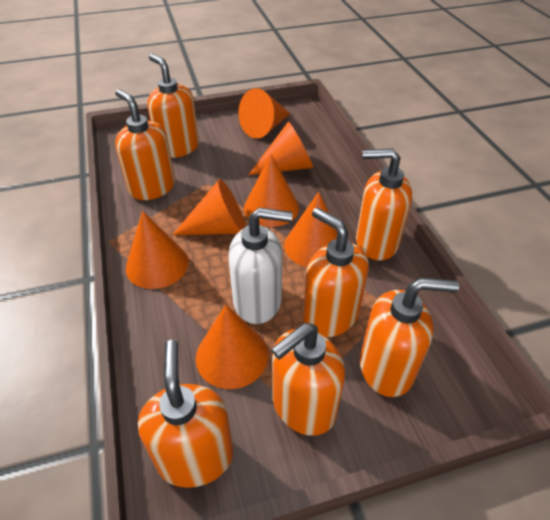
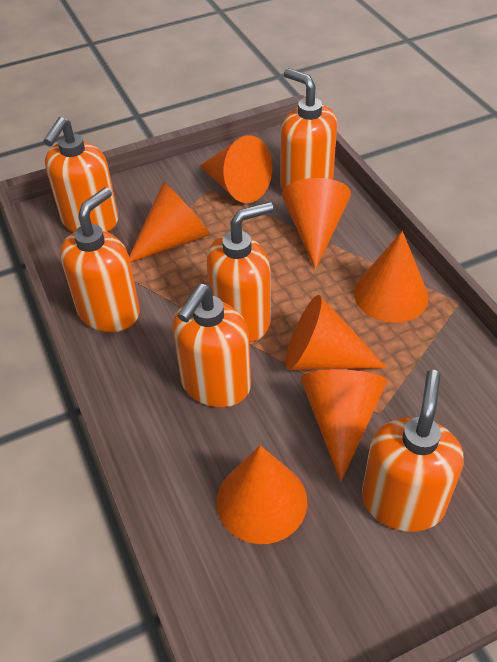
orange soap dispenser: 7 -> 6
white soap dispenser: 1 -> 0

